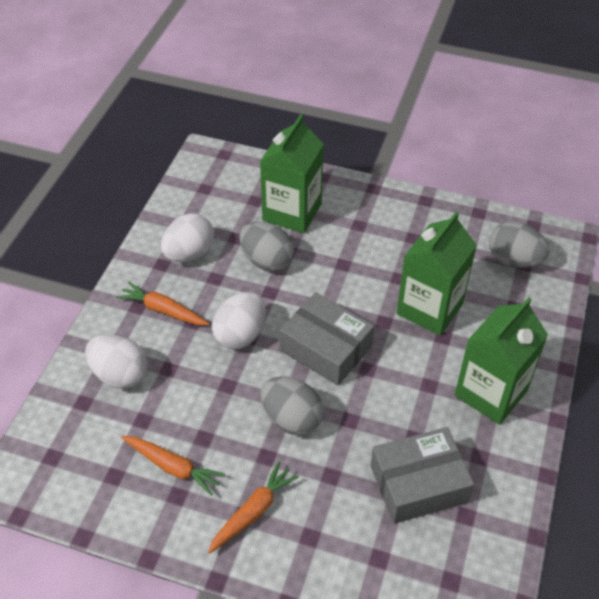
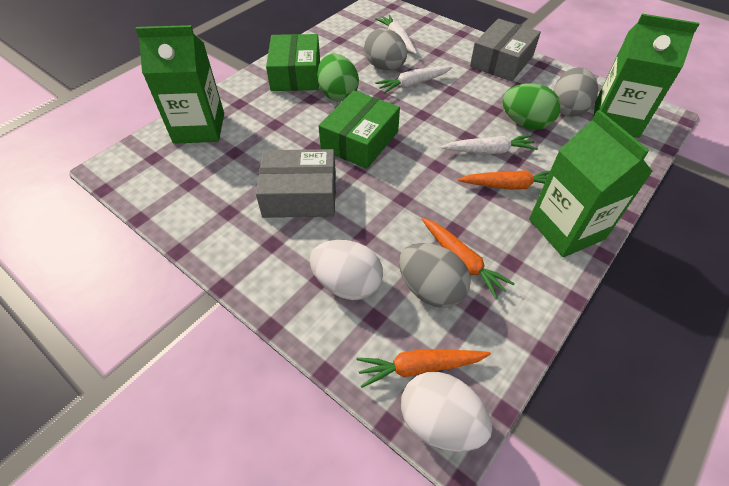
green box: 0 -> 2
green egg: 0 -> 2
white carrot: 0 -> 3
white egg: 3 -> 2

